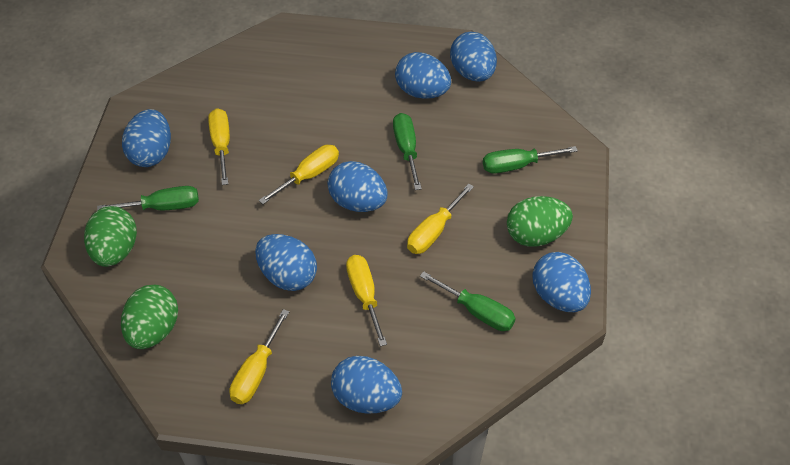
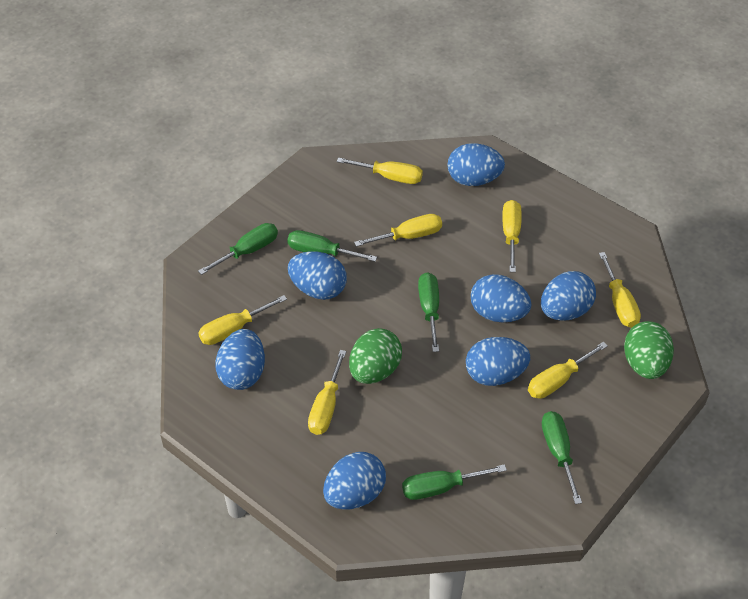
green egg: 3 -> 2
green screwdriver: 4 -> 5
yellow screwdriver: 5 -> 7

